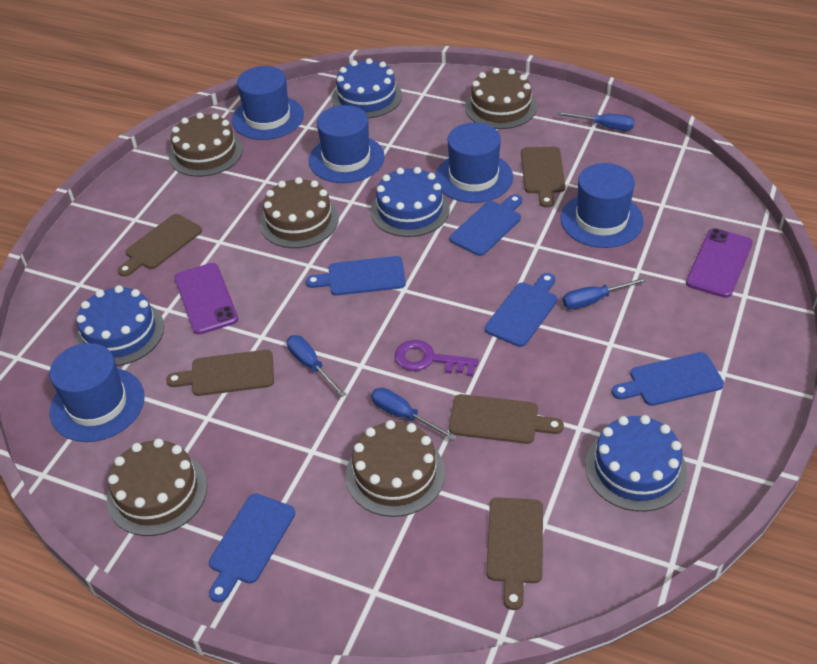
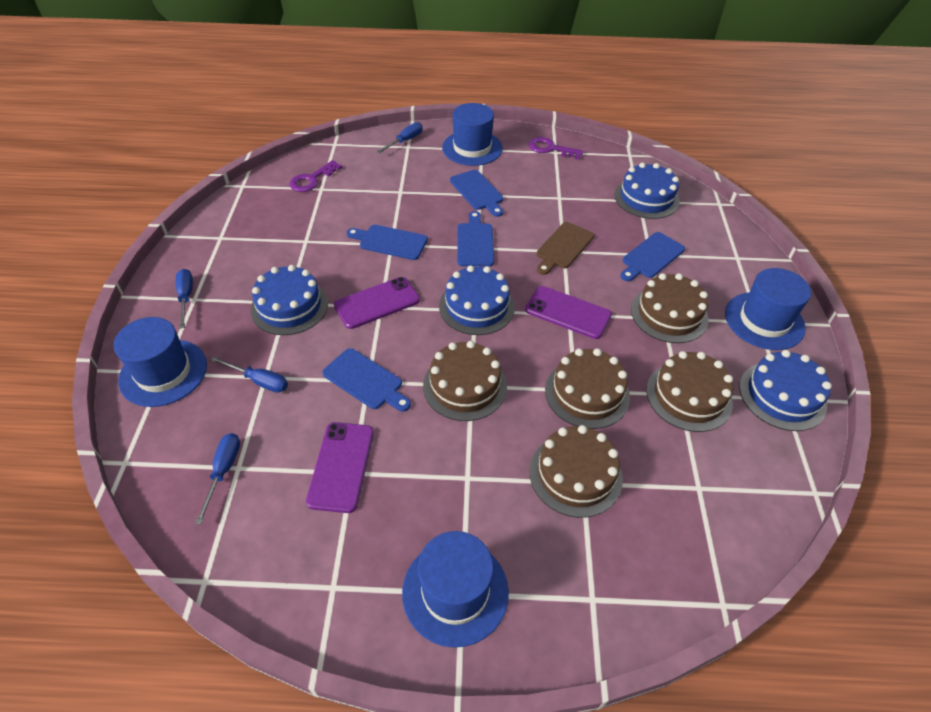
blue hat: 5 -> 4
brown cutting board: 5 -> 1
purple key: 1 -> 2
purple phone: 2 -> 3

